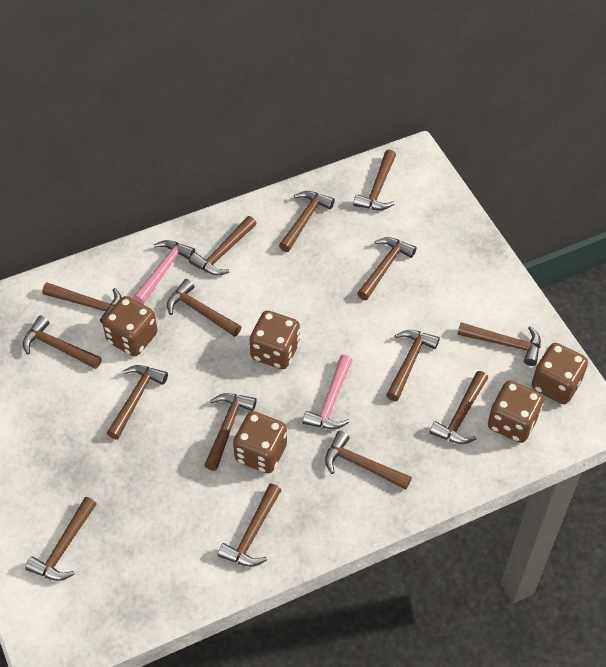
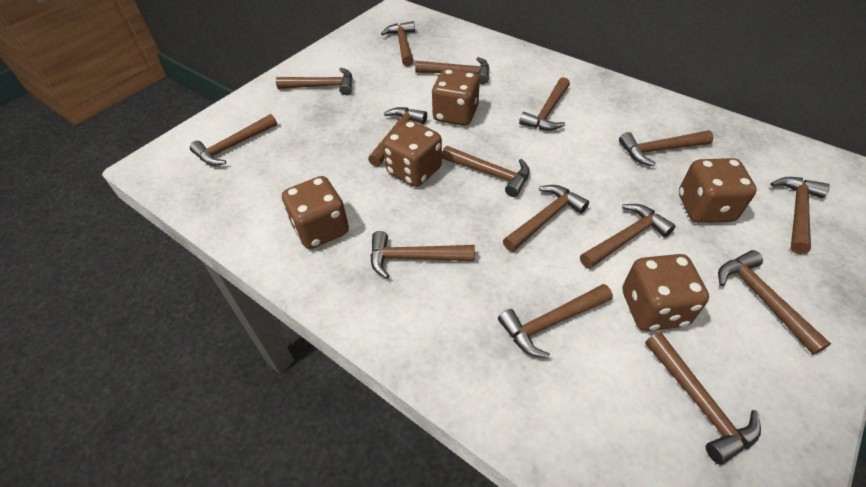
pink hammer: 2 -> 0

